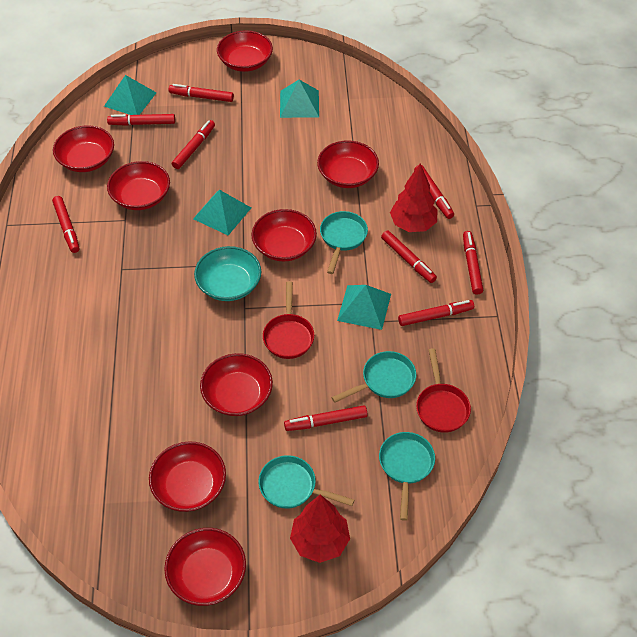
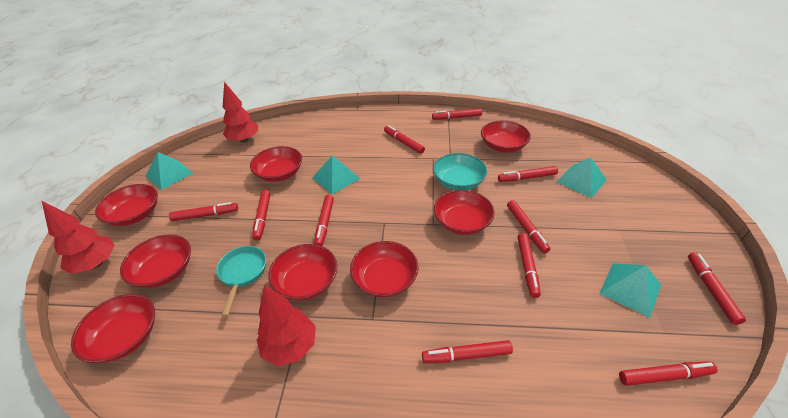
red marker: 9 -> 11
red pan: 2 -> 0
red tree: 2 -> 3
turquoise pan: 4 -> 1

